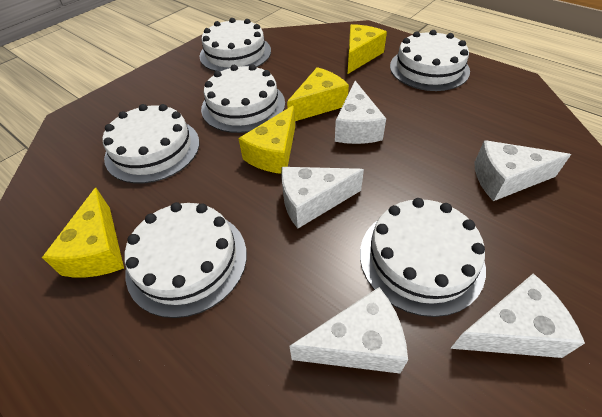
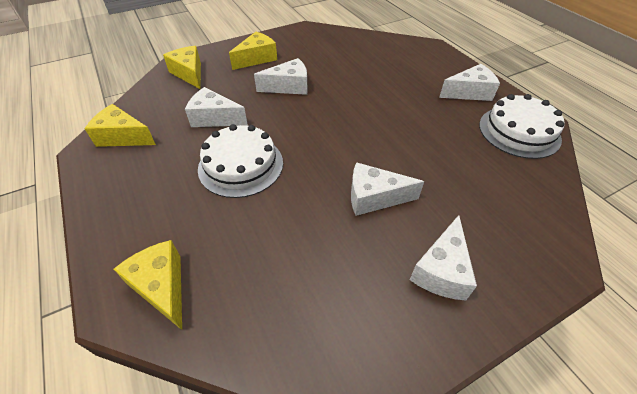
white cake: 6 -> 2

